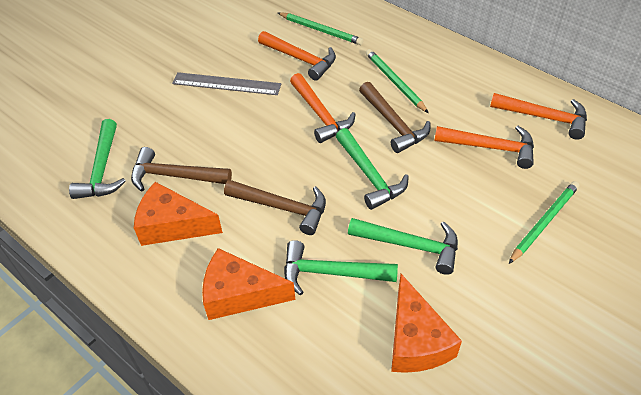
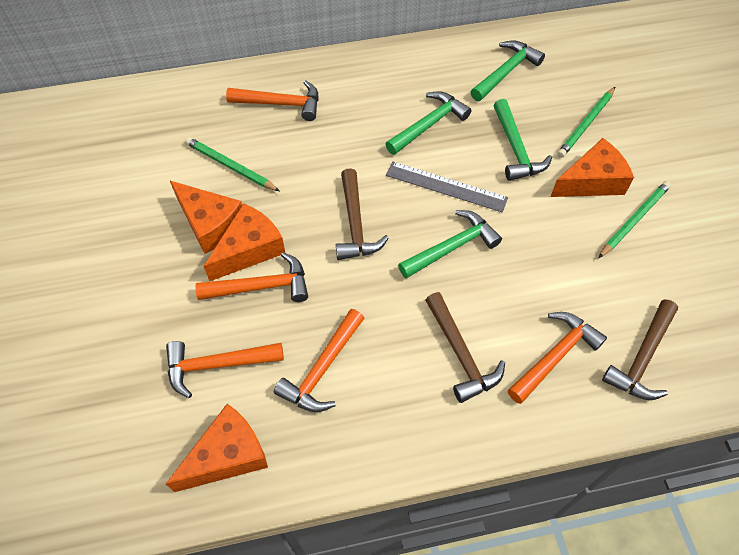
orange cheese: 3 -> 4
orange hammer: 4 -> 5

